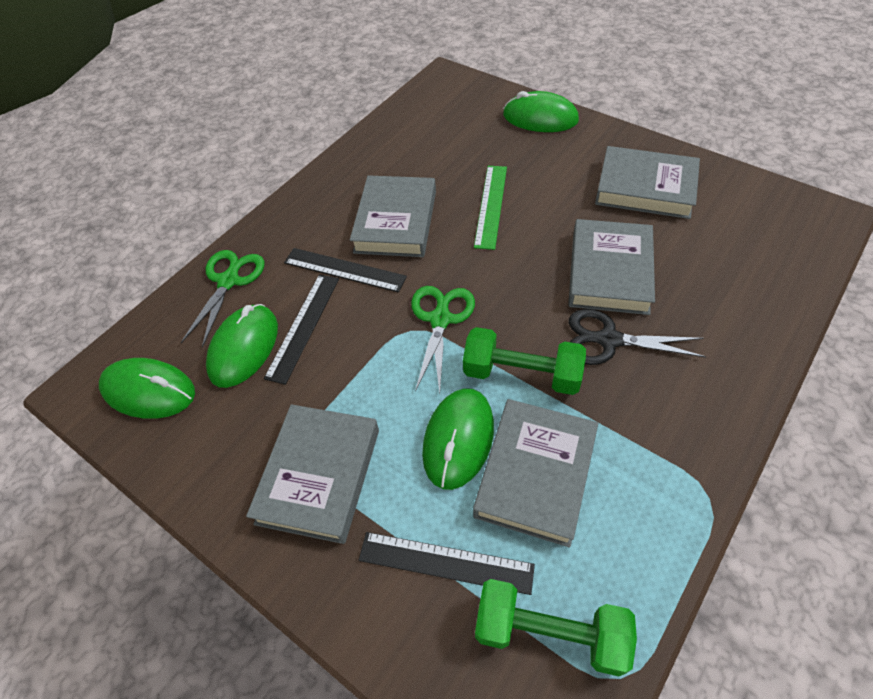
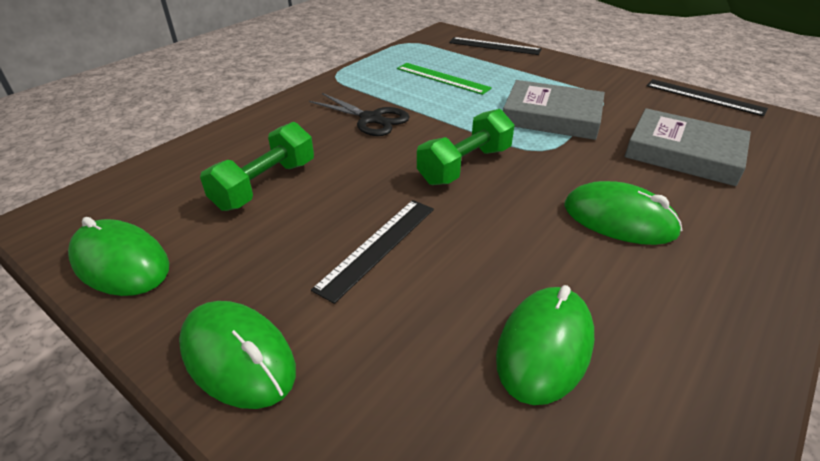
green scissors: 2 -> 0
grey book: 5 -> 2

